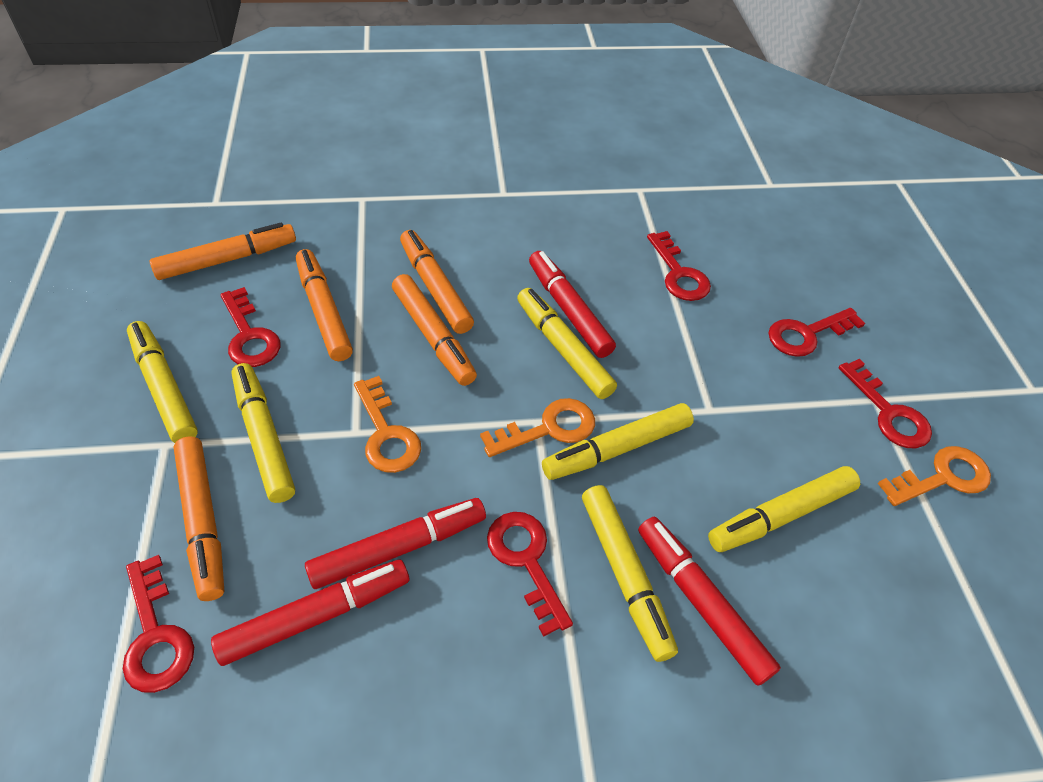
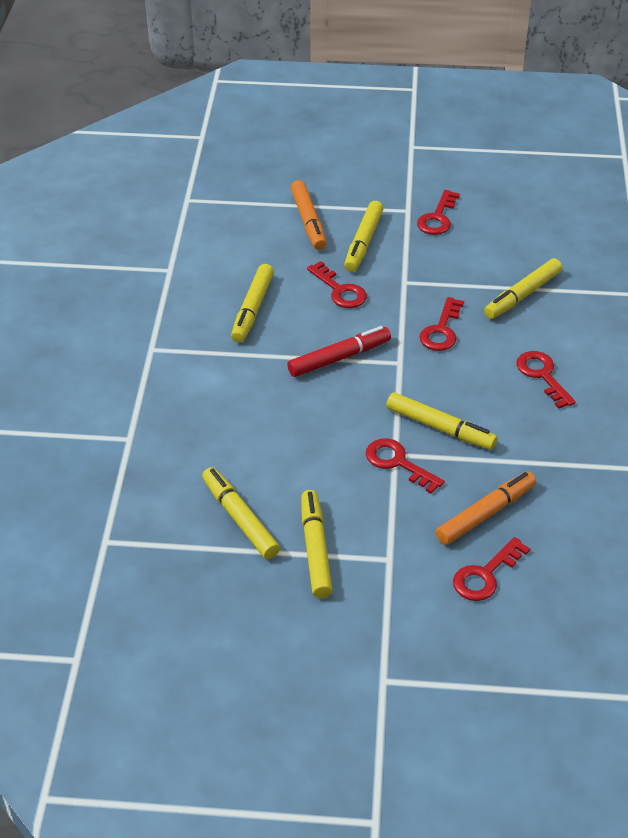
orange key: 3 -> 0
orange marker: 5 -> 2
red marker: 4 -> 1

